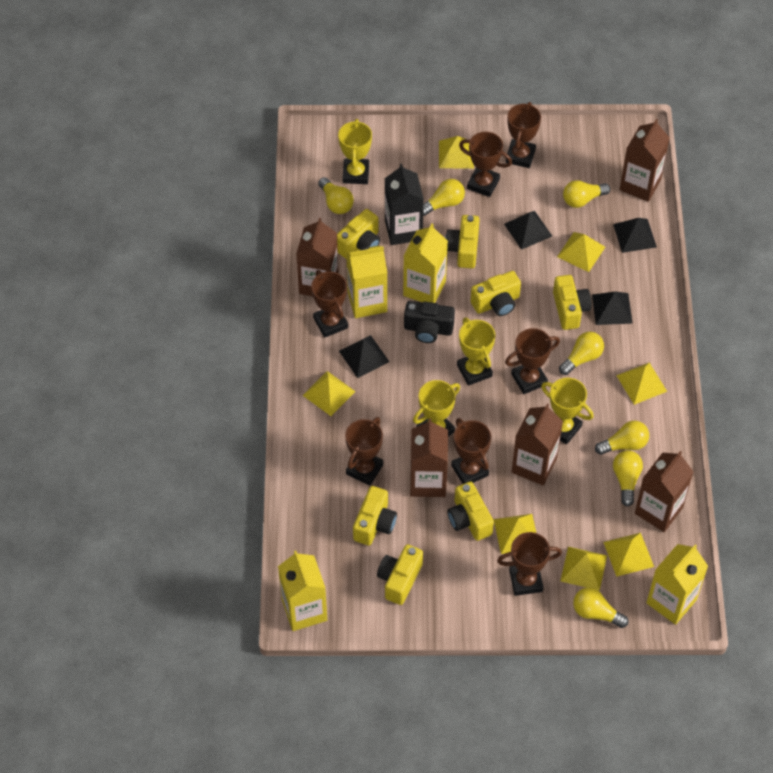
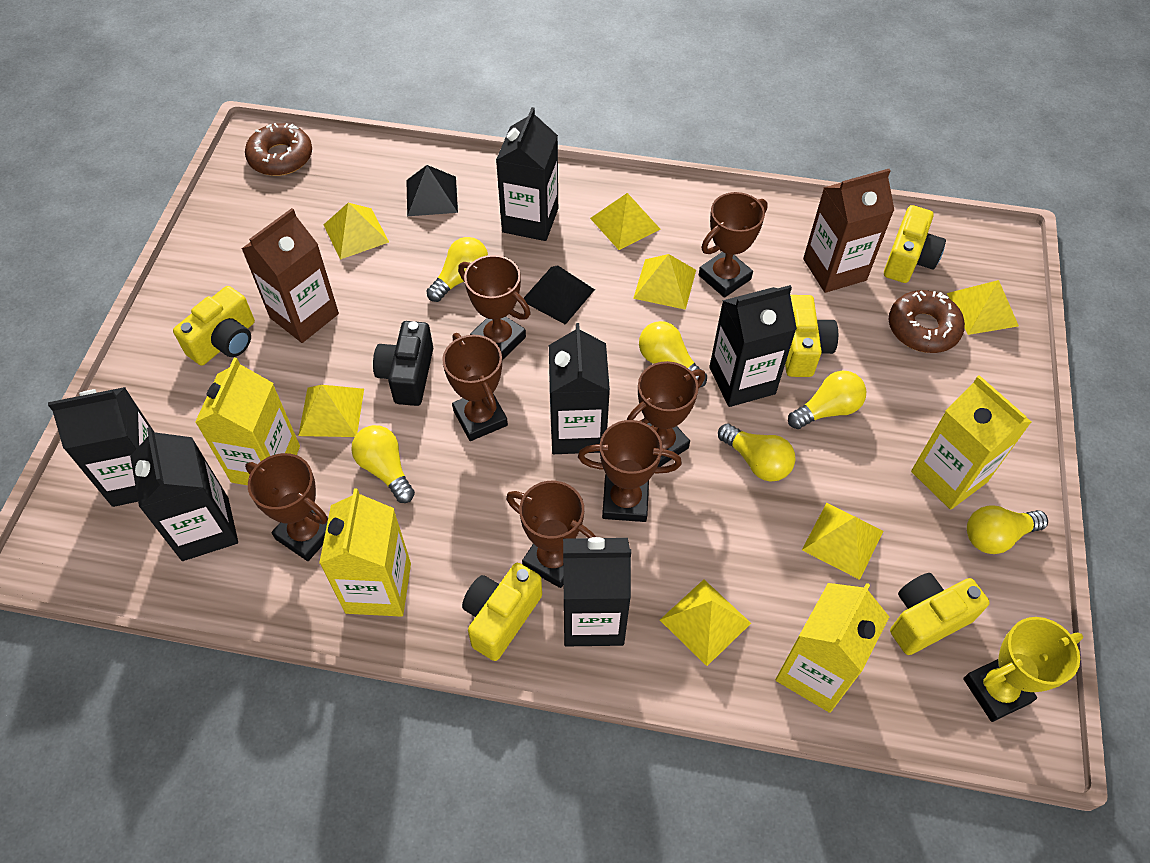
black carton: 1 -> 6
black pyramid: 4 -> 2
brown carton: 5 -> 2
brown donut: 0 -> 2
yellow camera: 7 -> 5
yellow light bulb: 7 -> 6
yellow trophy: 4 -> 1

